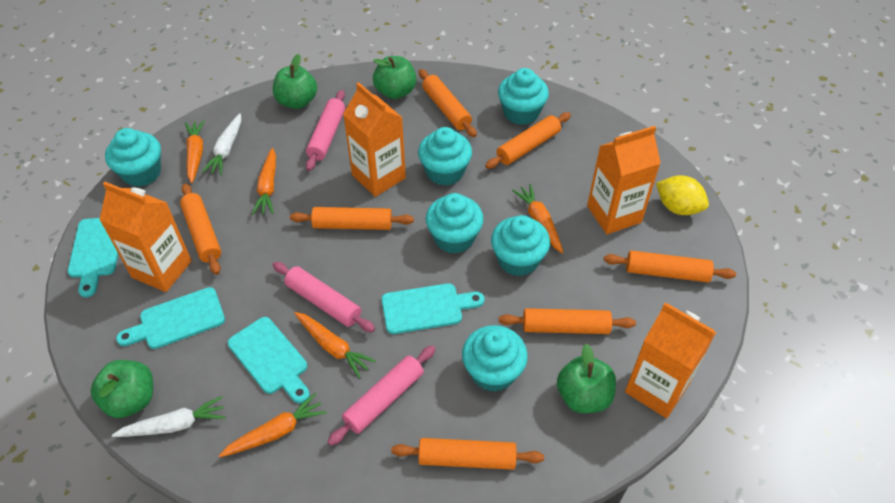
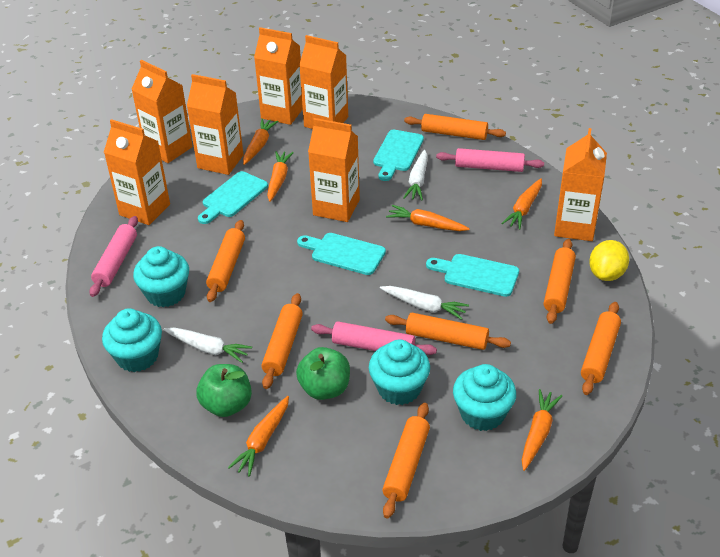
green apple: 4 -> 2
orange carrot: 5 -> 6
orange carton: 4 -> 7
turquoise cupcake: 6 -> 4
white carrot: 2 -> 3

